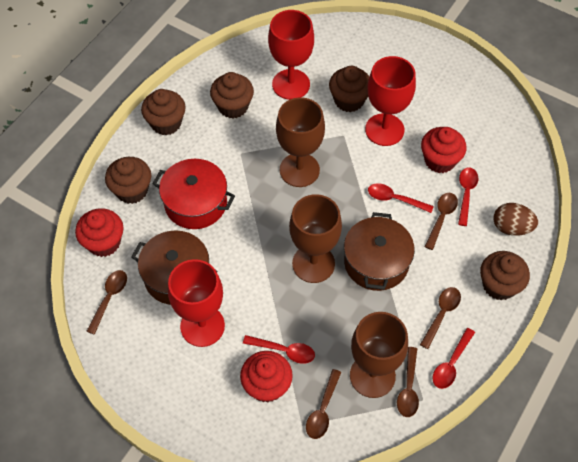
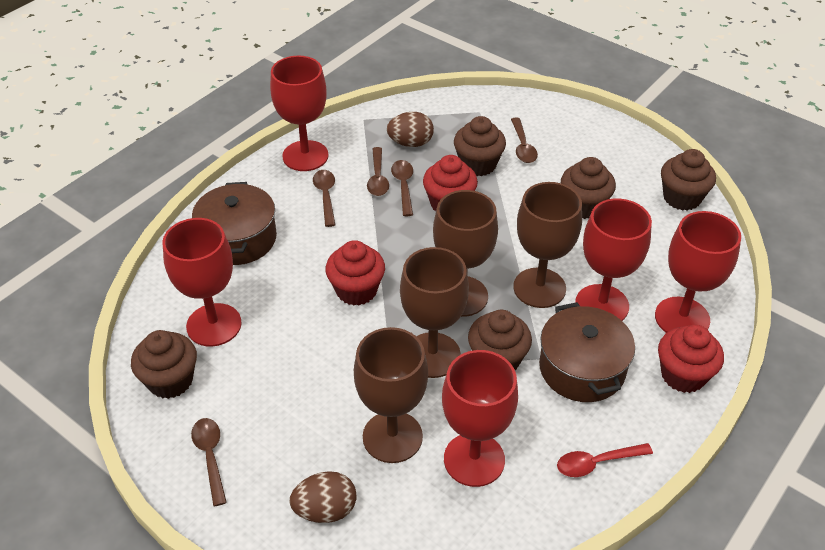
brown egg: 1 -> 2
brown goblet: 3 -> 4
red goblet: 3 -> 5
red pot: 1 -> 0
red spoon: 4 -> 1

